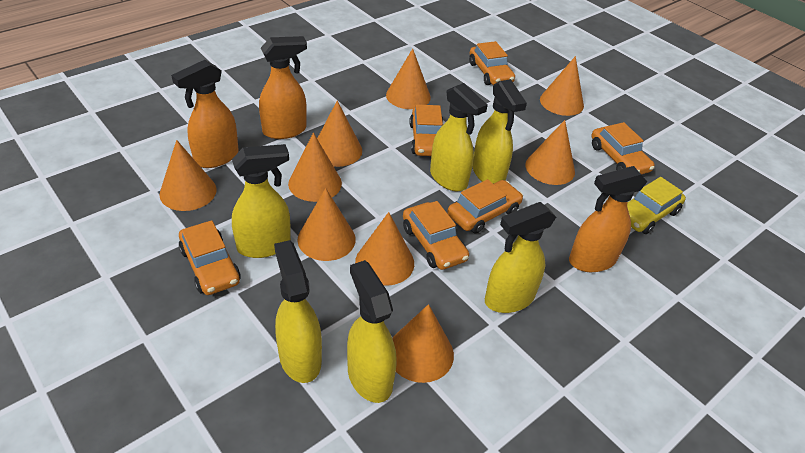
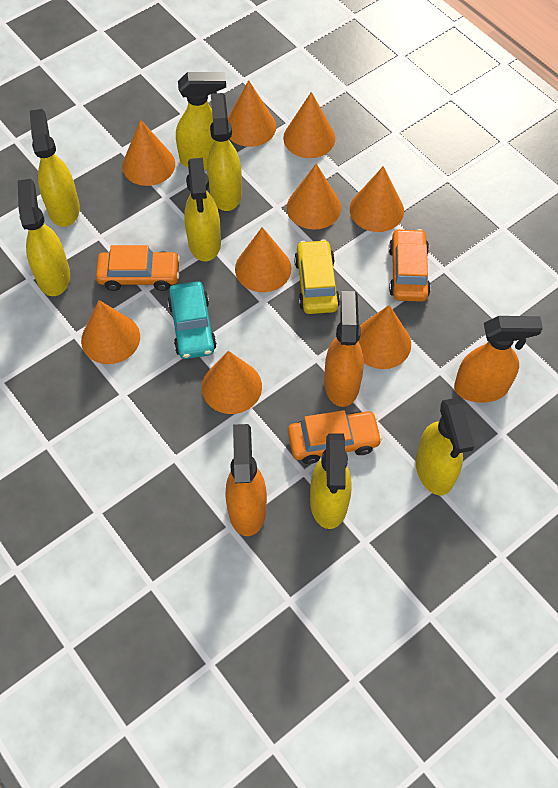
orange car: 6 -> 3
turquoise car: 0 -> 1
yellow spray bottle: 6 -> 7

